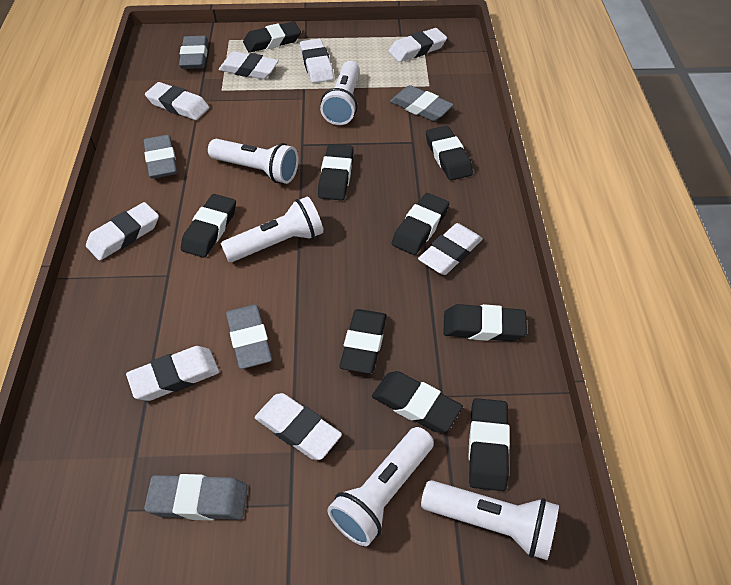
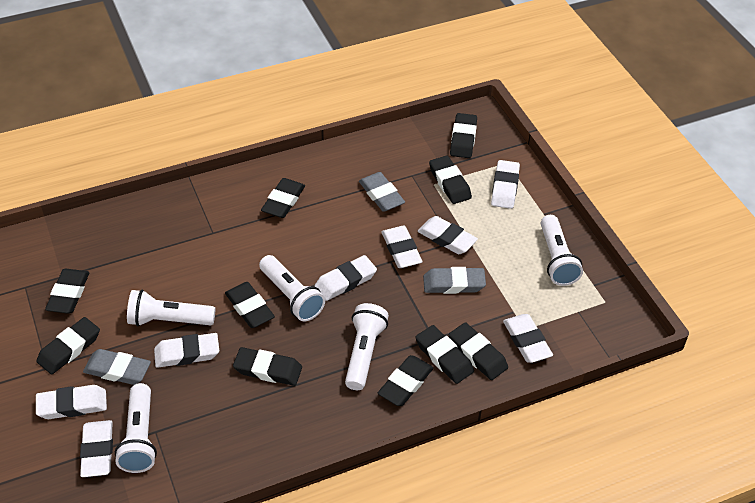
black eraser: 9 -> 10
grey eraser: 5 -> 3

